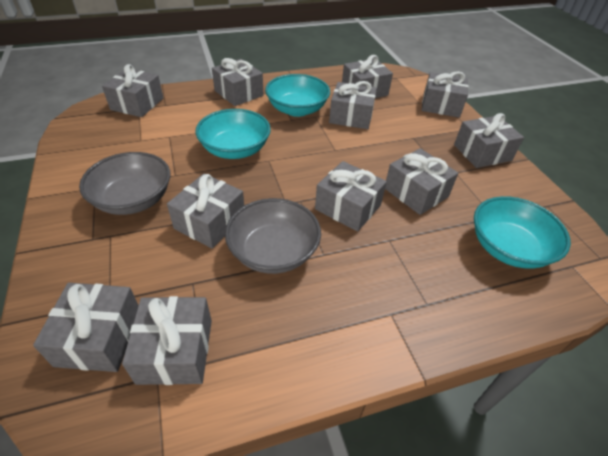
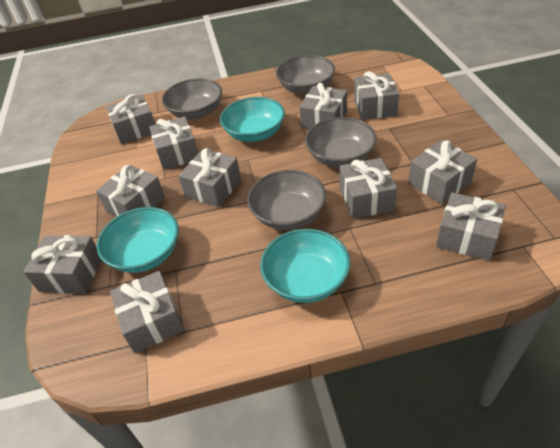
grey bowl: 2 -> 4

